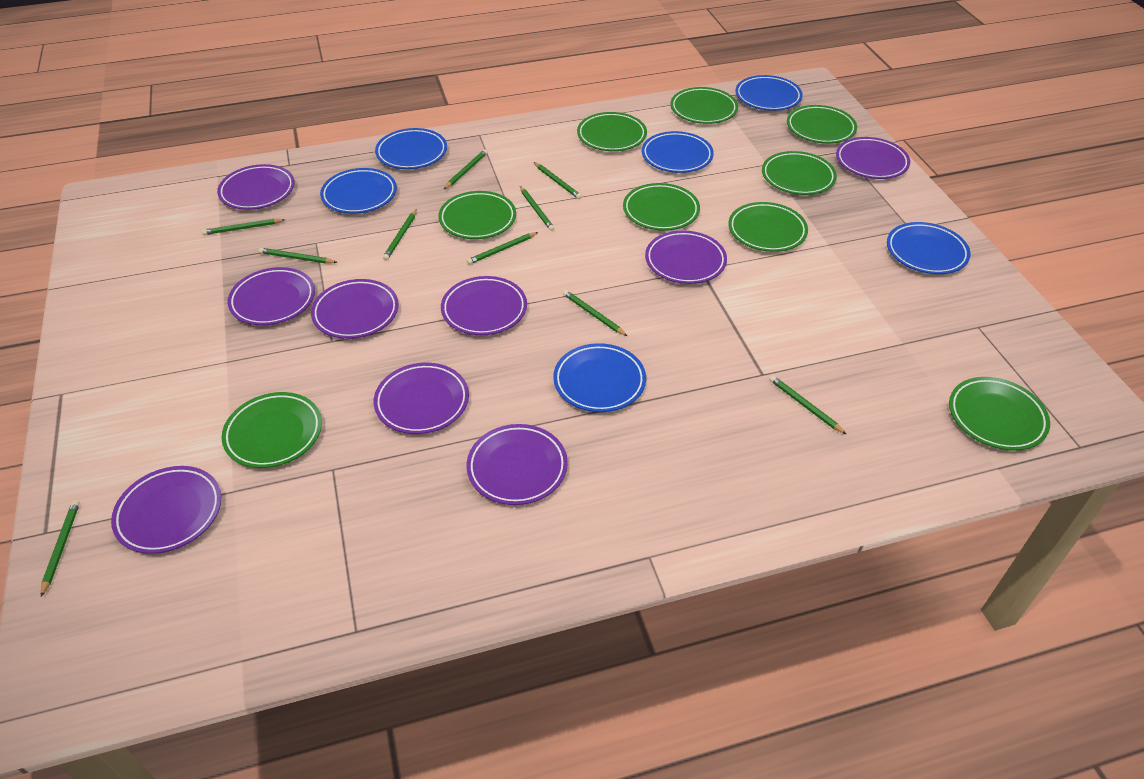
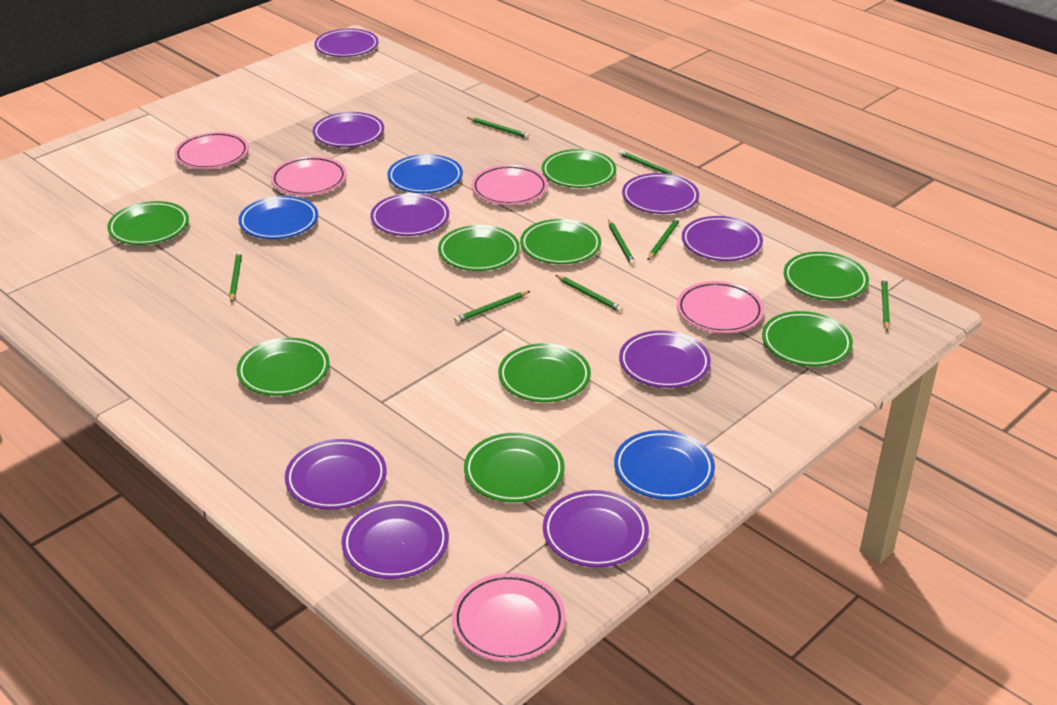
blue plate: 6 -> 3
green pencil: 10 -> 8
pink plate: 0 -> 5

